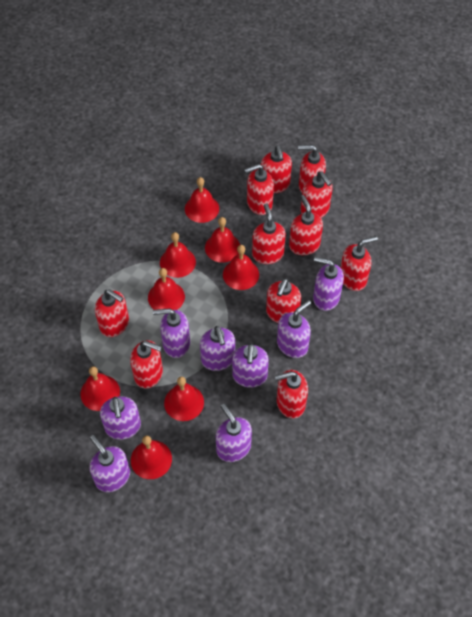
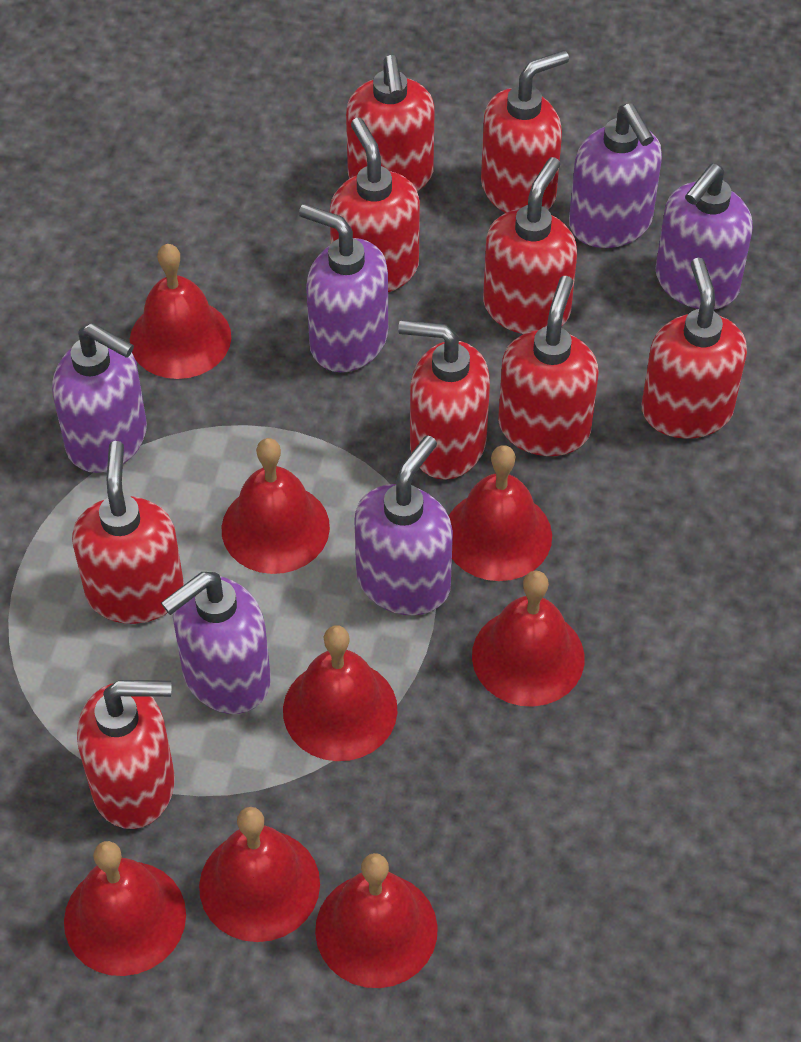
purple soap dispenser: 8 -> 6
red soap dispenser: 11 -> 9

